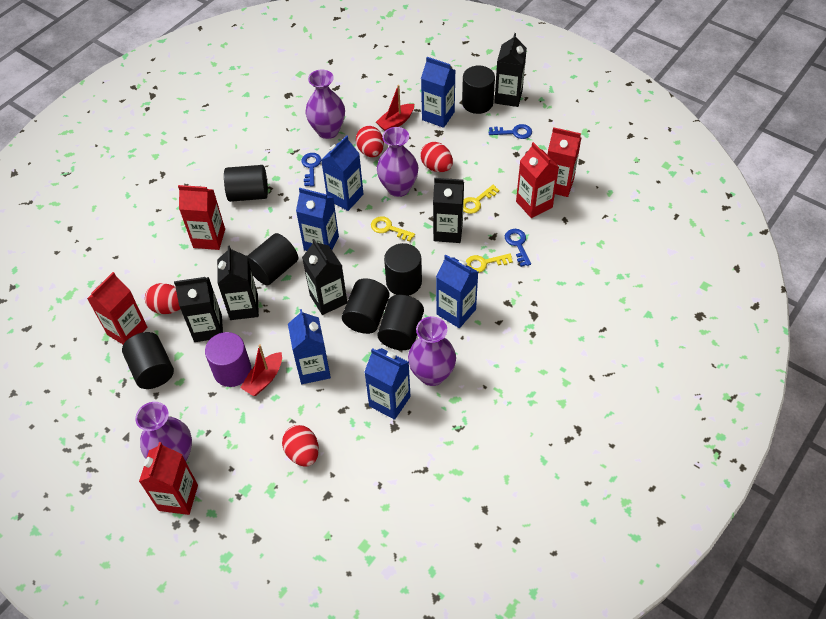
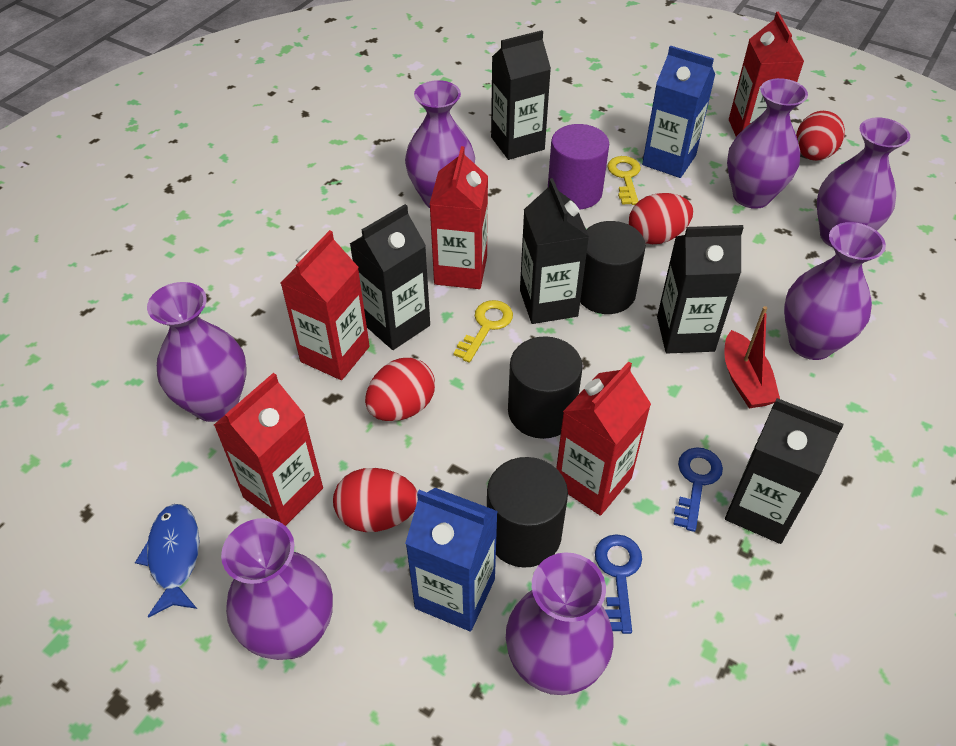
black cylinder: 7 -> 3
blue carton: 6 -> 2
blue fish: 0 -> 1
blue key: 3 -> 2
purple vase: 4 -> 7
red boat: 2 -> 1
yellow key: 3 -> 2

